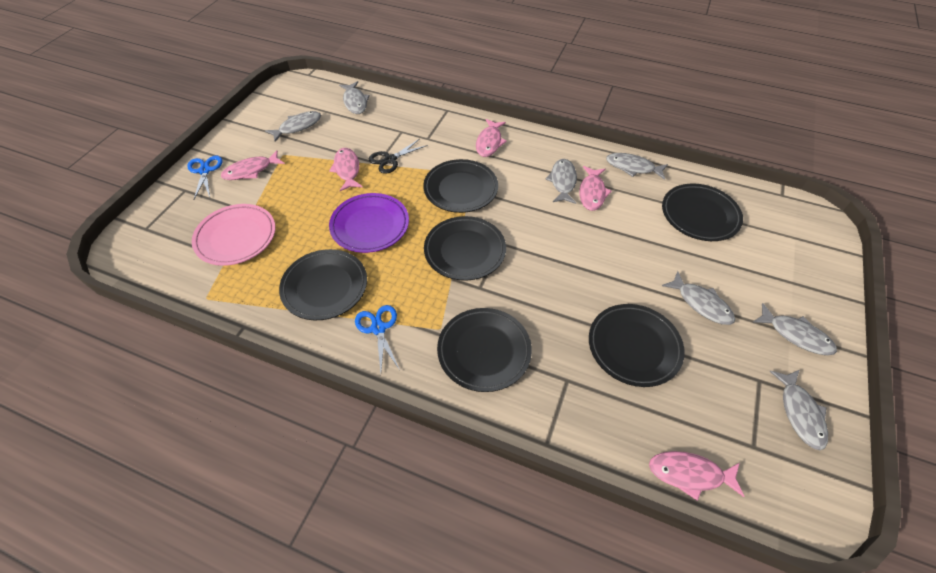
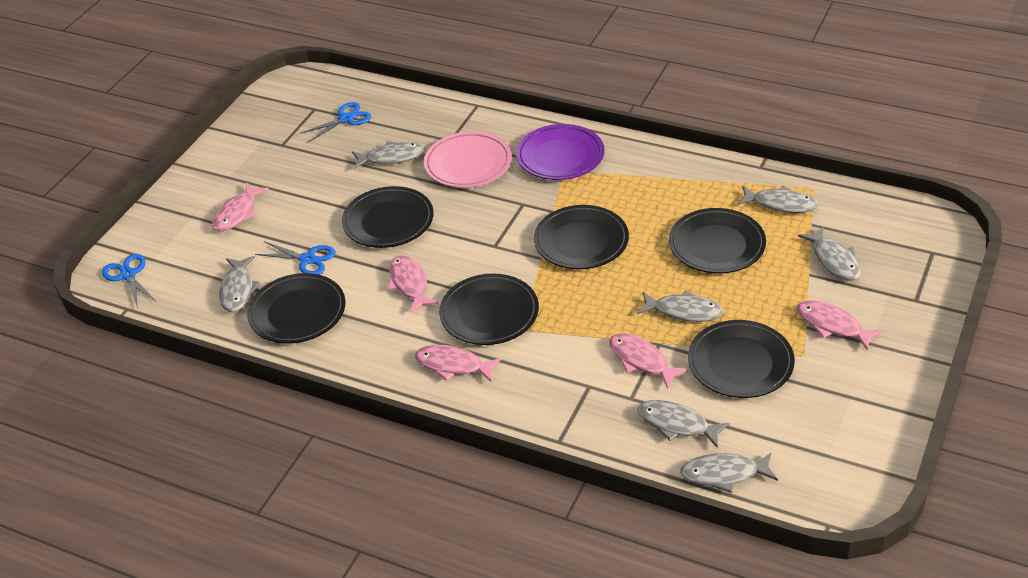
black scissors: 1 -> 0
blue scissors: 2 -> 3

